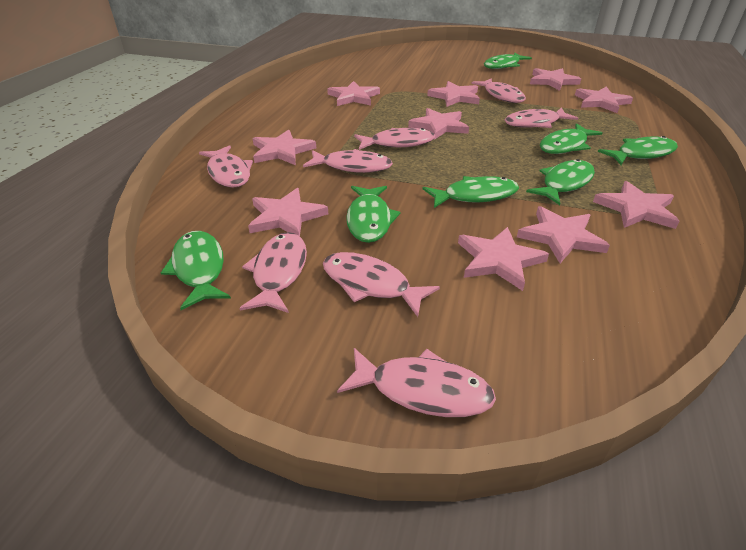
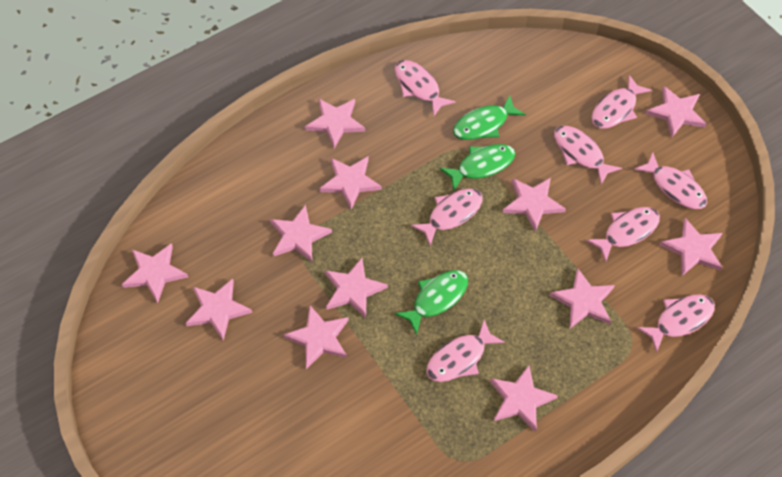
green fish: 7 -> 3
pink star: 10 -> 12

